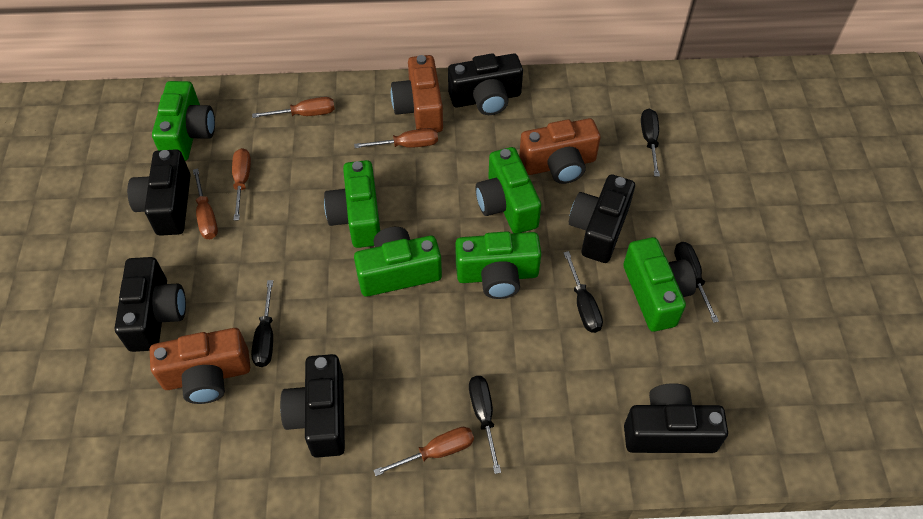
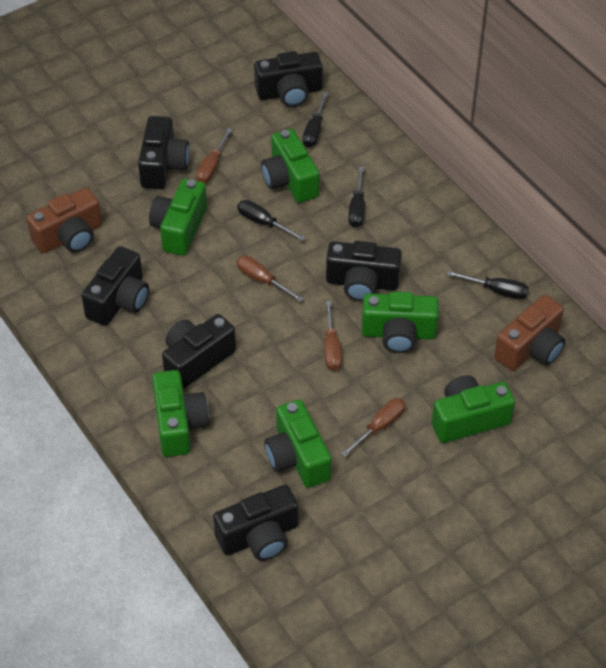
black screwdriver: 5 -> 4
brown camera: 3 -> 2
brown screwdriver: 5 -> 4

